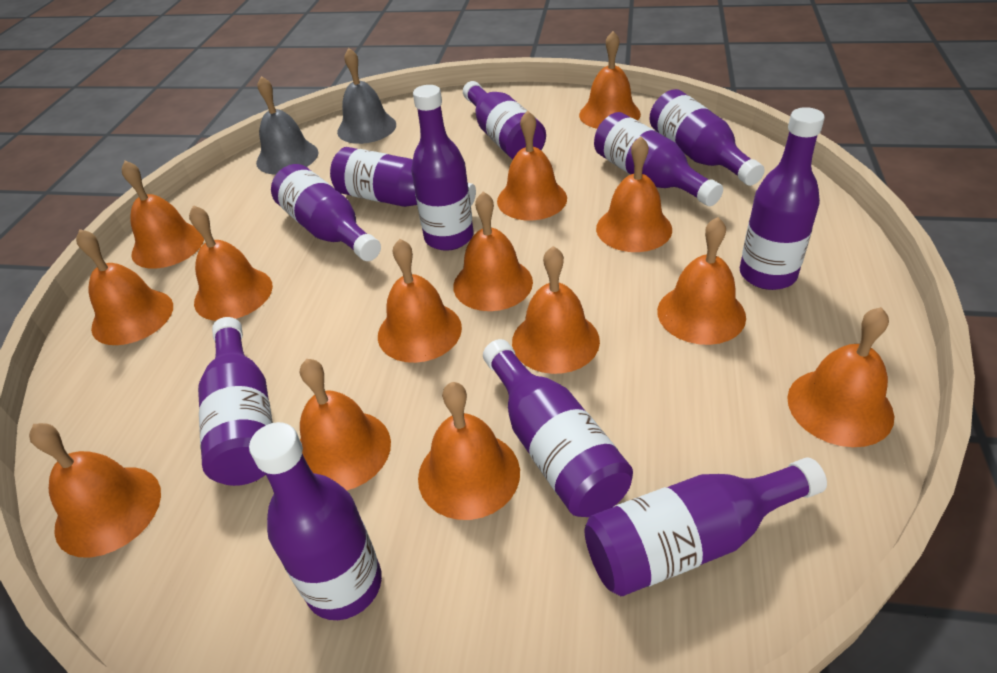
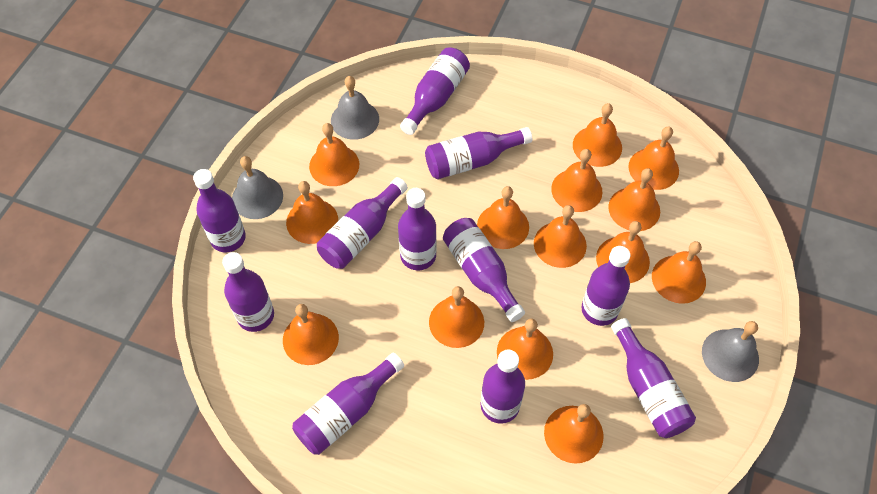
grey bell: 2 -> 3

